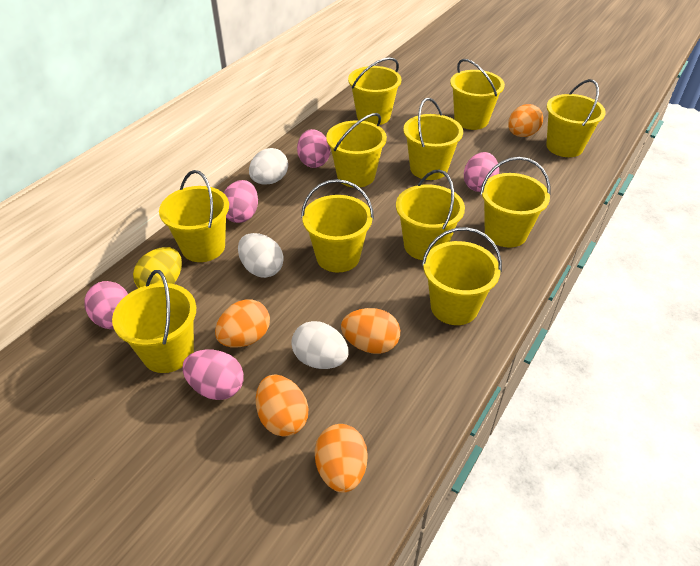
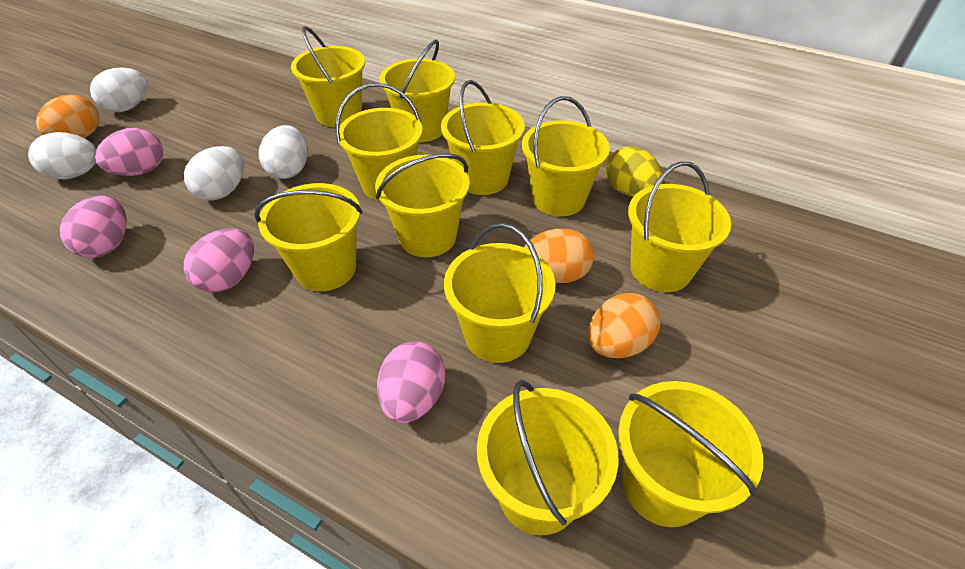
orange egg: 5 -> 3
pink egg: 5 -> 4
white egg: 3 -> 4

